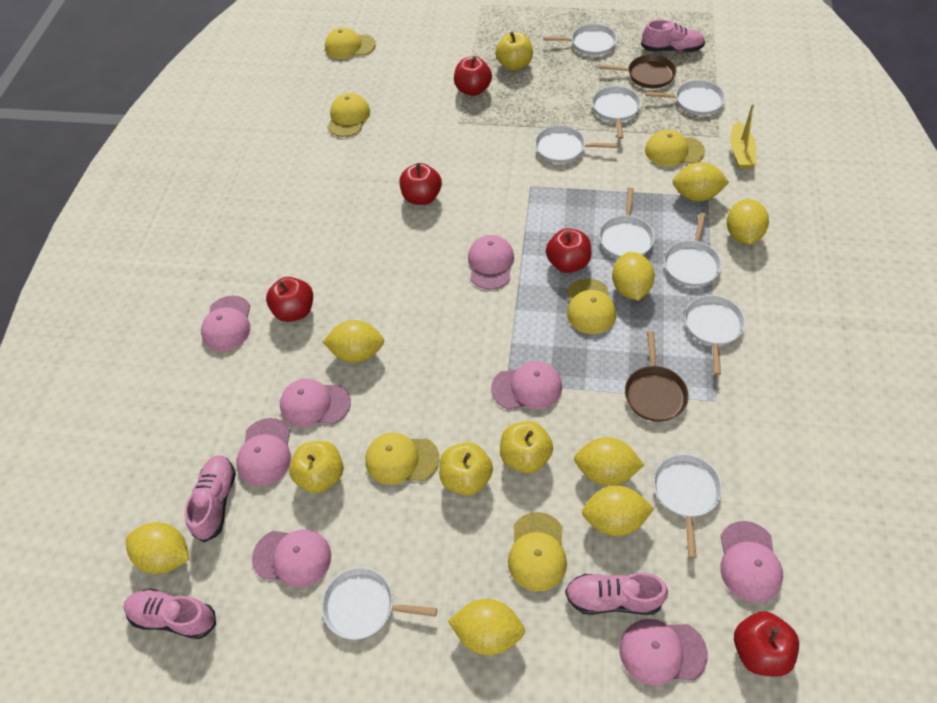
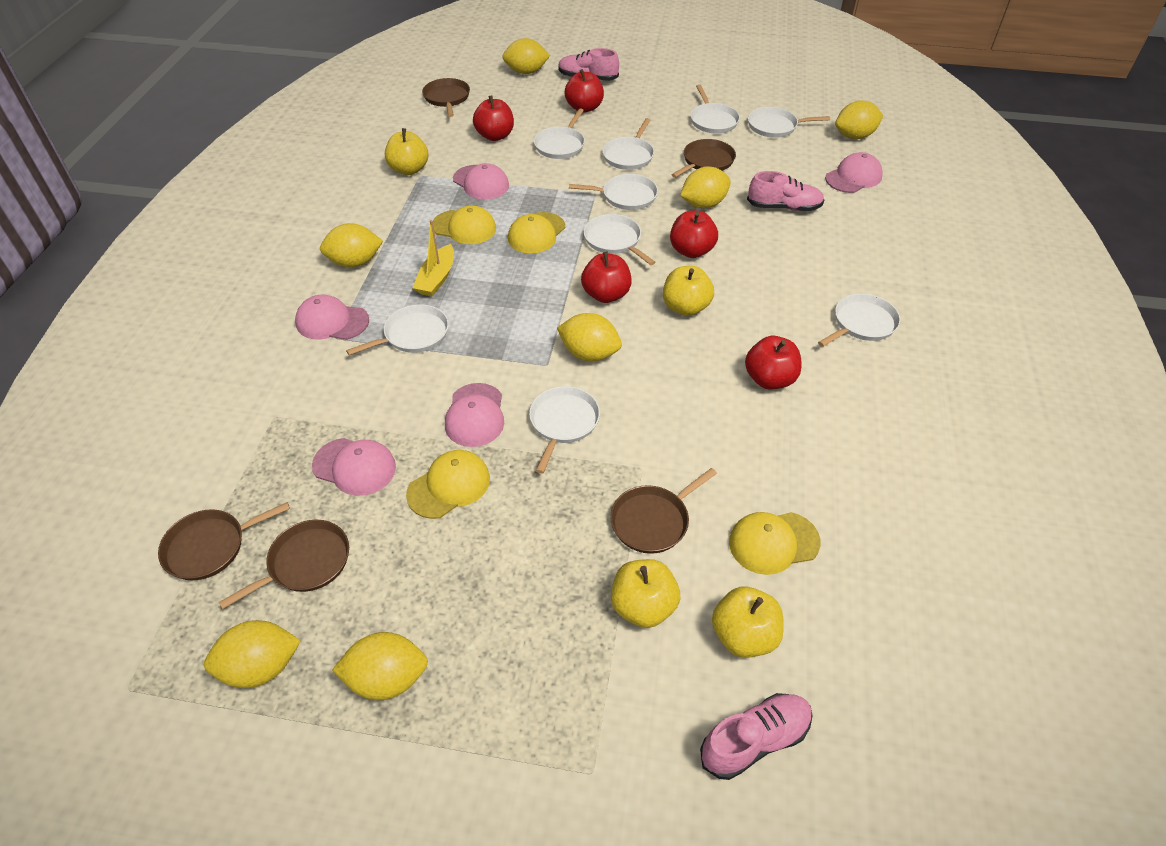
brown pan: 2 -> 5
pink cap: 8 -> 5
pink shoe: 4 -> 3
yellow cap: 6 -> 4
yellow lemon: 8 -> 7

